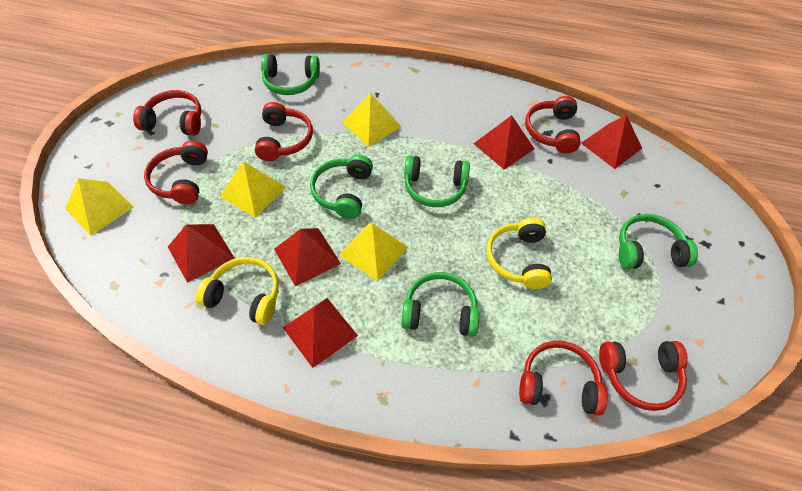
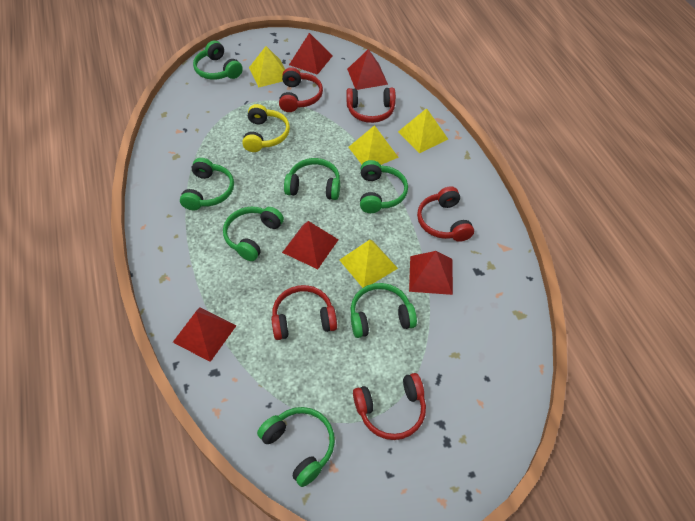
green headphones: 5 -> 7
red headphones: 6 -> 5
yellow headphones: 2 -> 1

